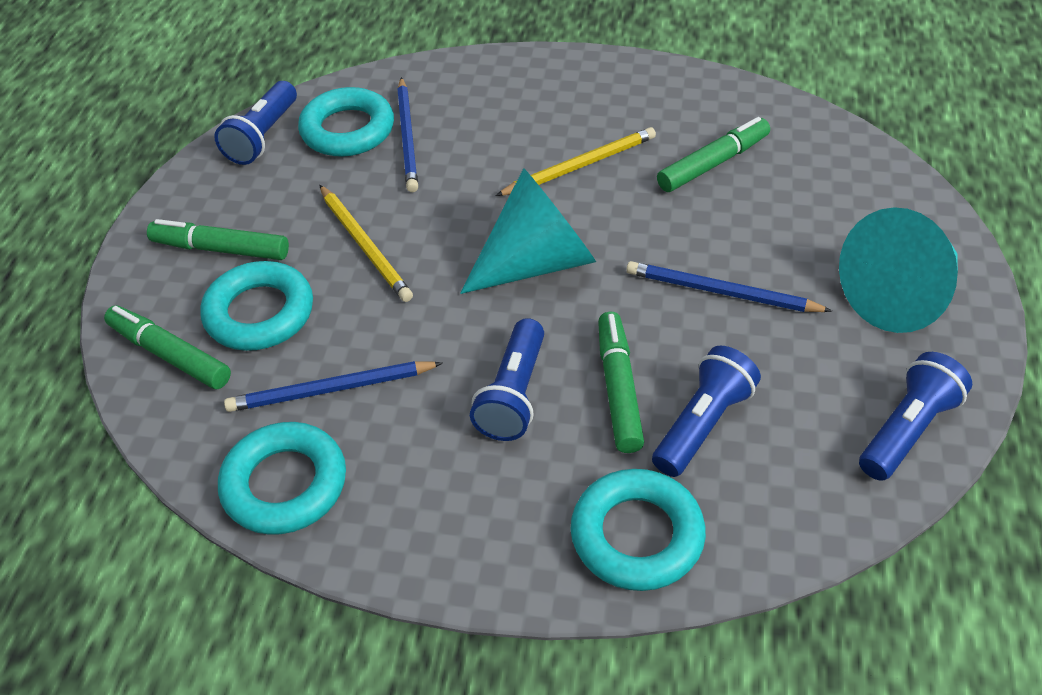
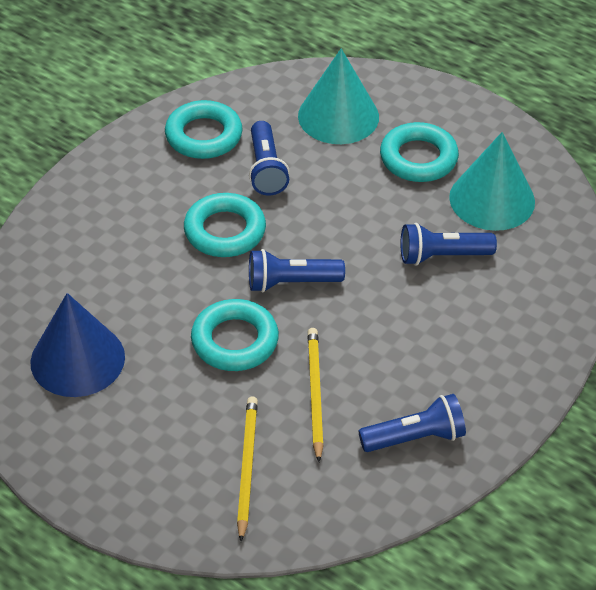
blue cone: 0 -> 1
blue pencil: 3 -> 0
green marker: 4 -> 0

